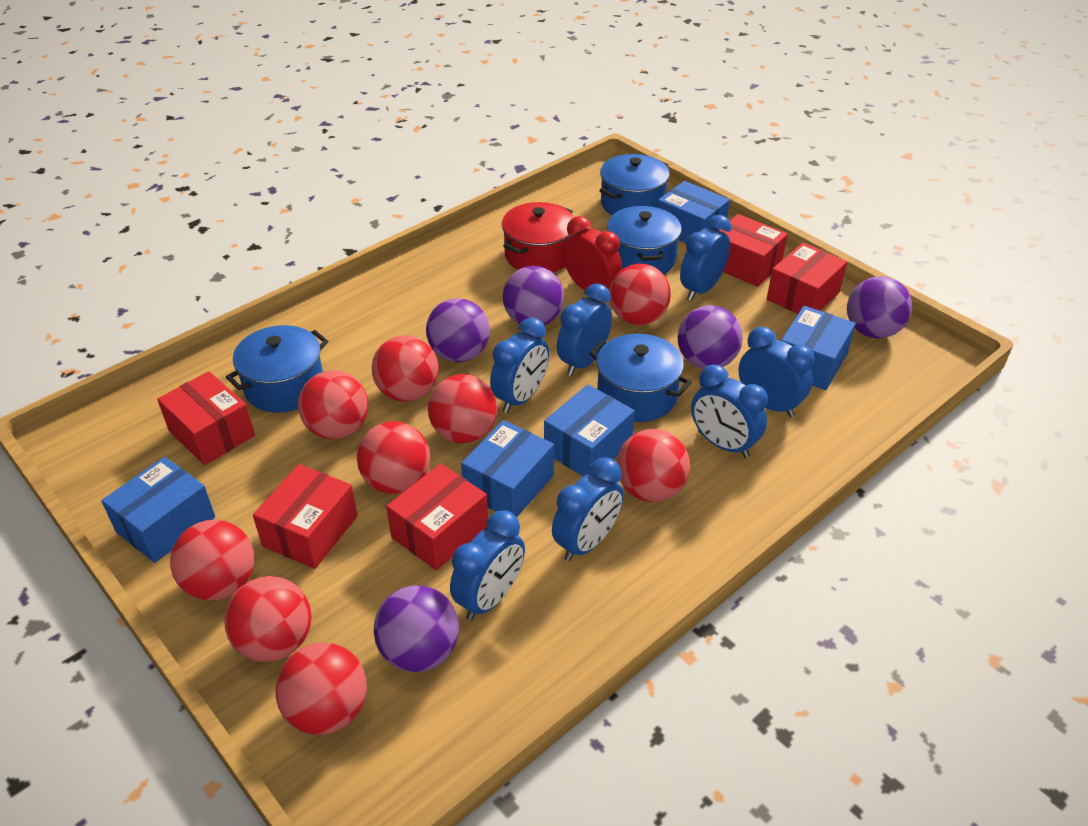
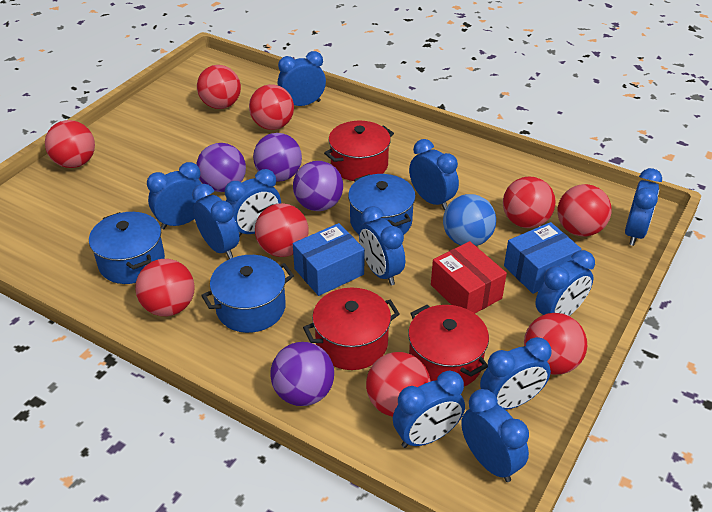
blue ball: 0 -> 1
blue box: 5 -> 2
blue clock: 7 -> 11
blue pot: 4 -> 3
purple ball: 5 -> 4
red box: 5 -> 1
red clock: 1 -> 0
red pot: 1 -> 3

